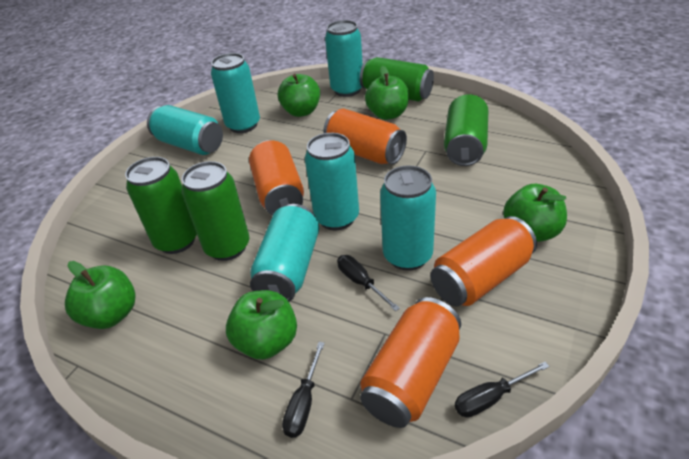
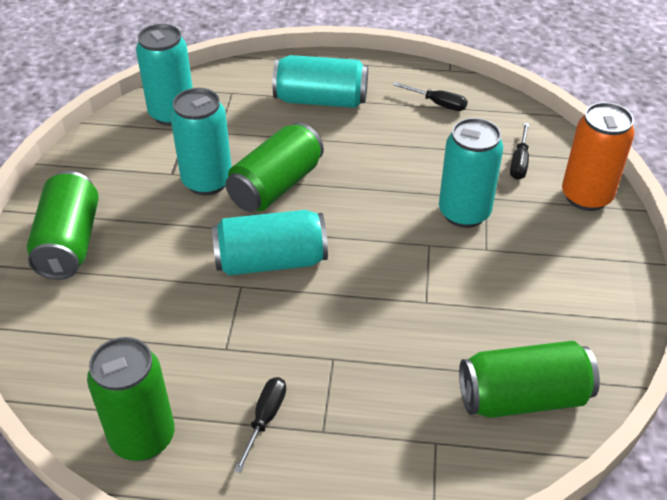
green apple: 5 -> 0
orange can: 4 -> 1
turquoise can: 6 -> 5

